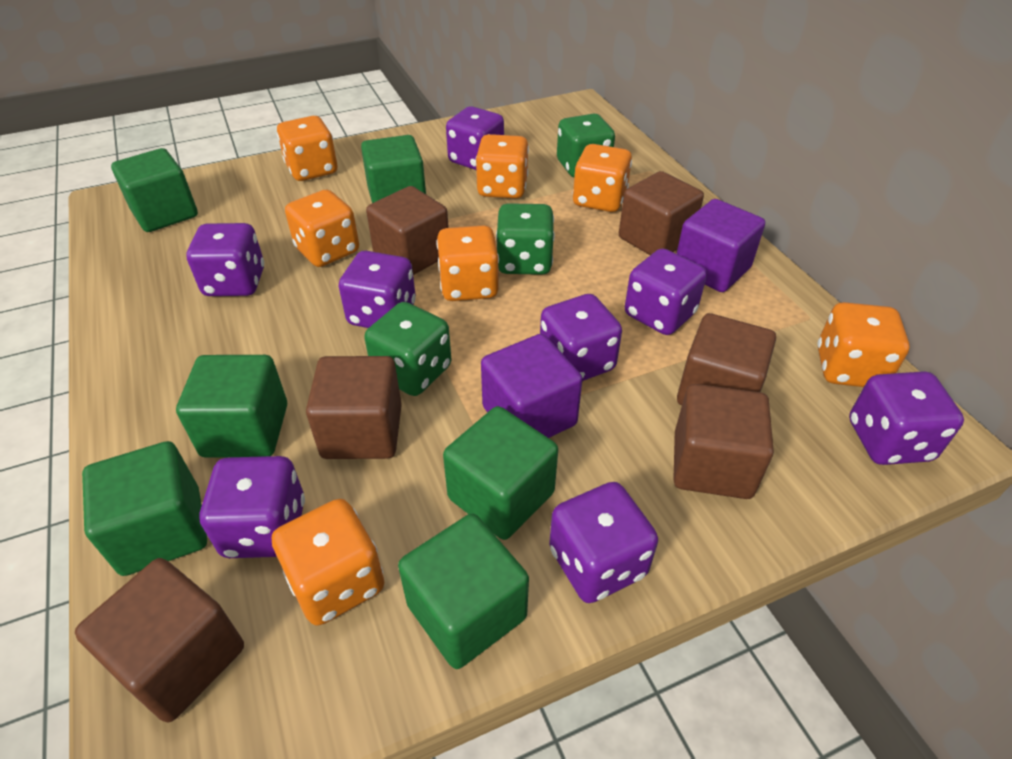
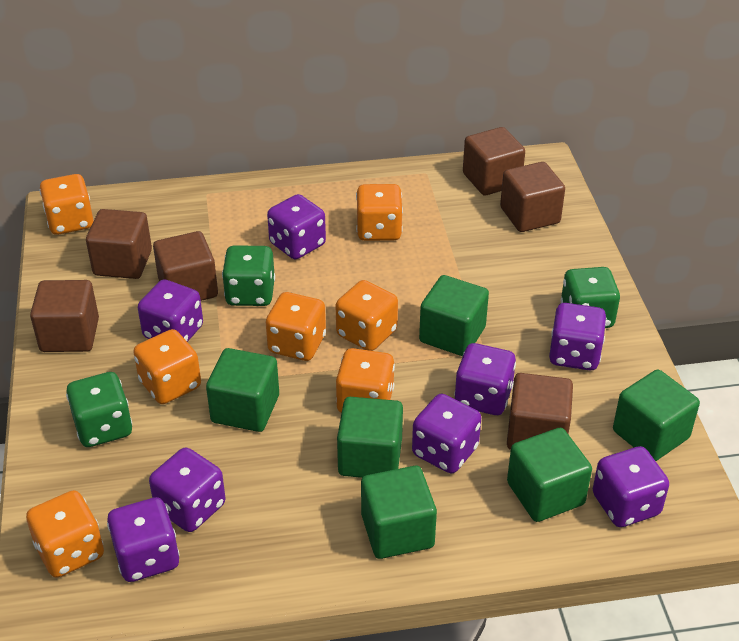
purple cube: 2 -> 0

